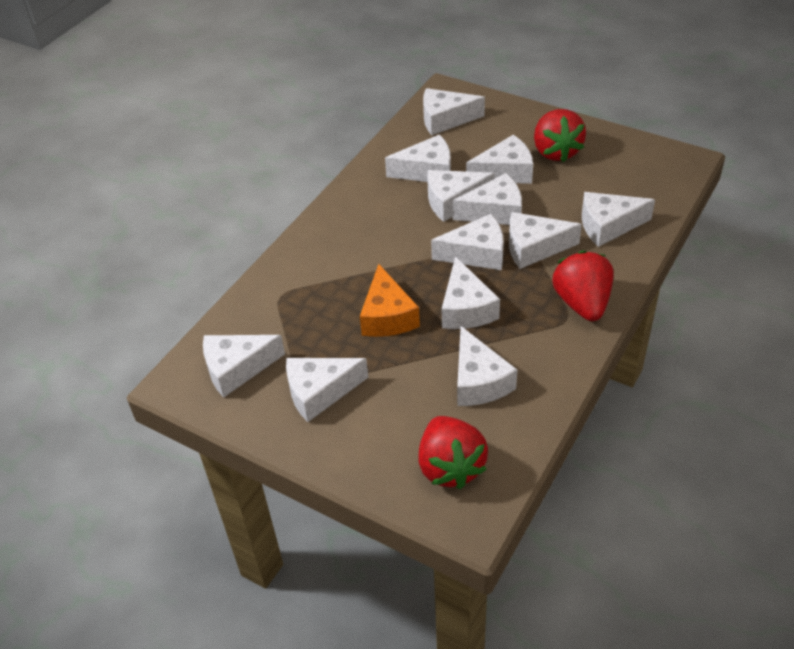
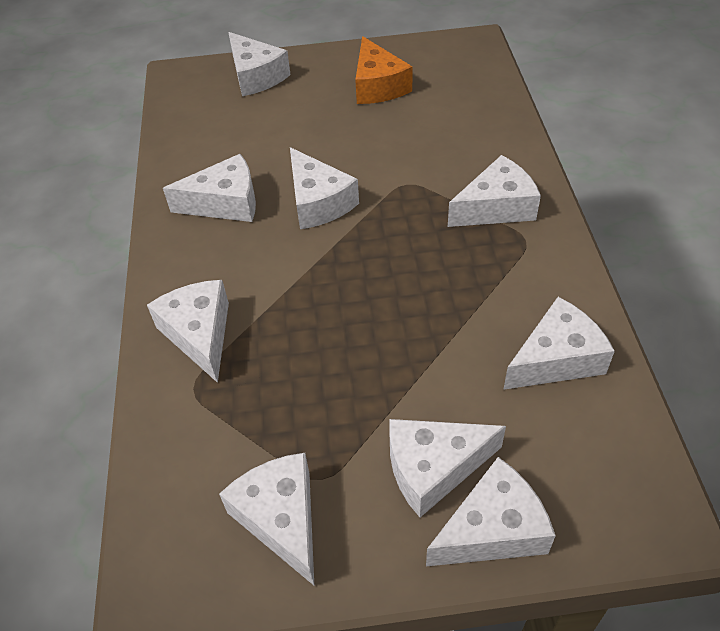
red strawberry: 3 -> 0
white cheese: 12 -> 9

